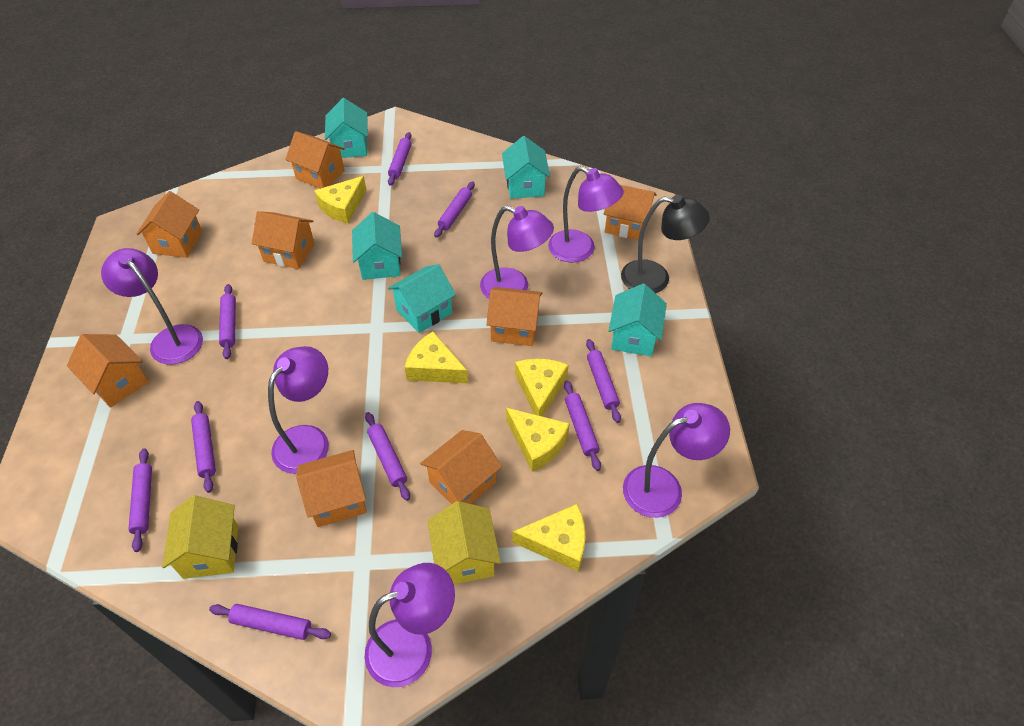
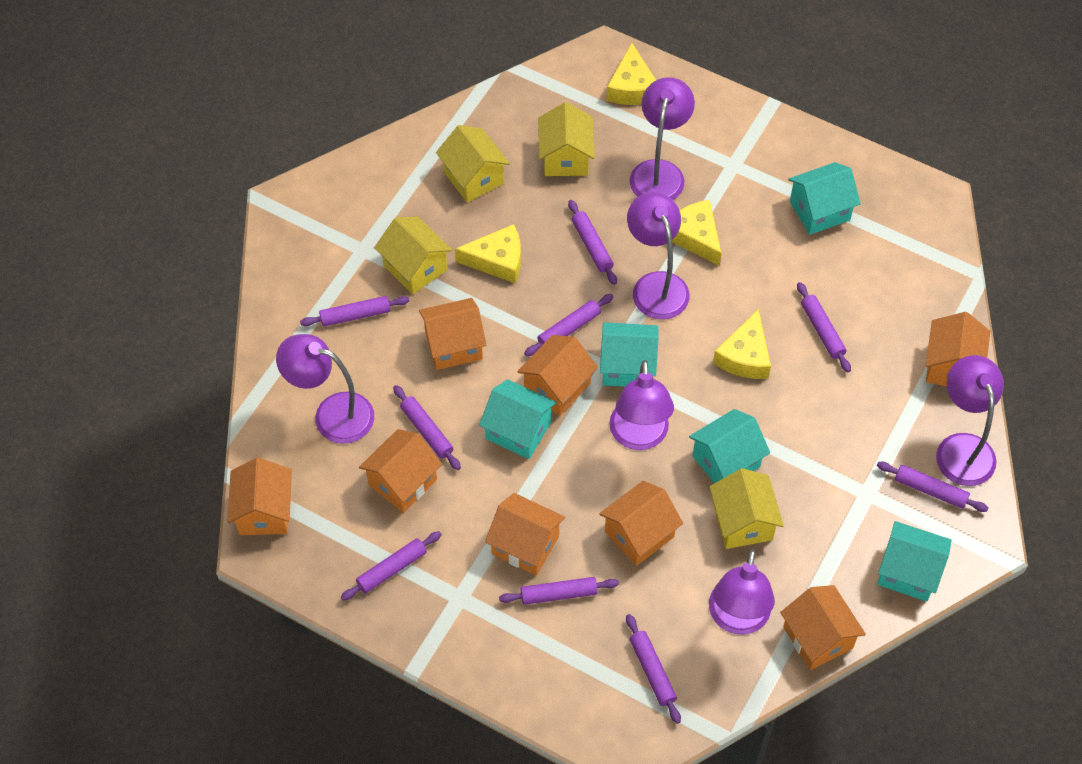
black lamp: 1 -> 0
yellow cheese: 5 -> 4
yellow house: 2 -> 4

